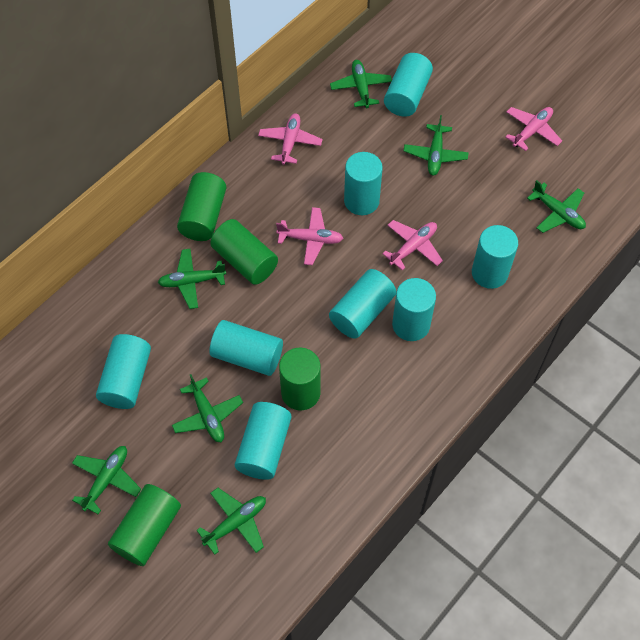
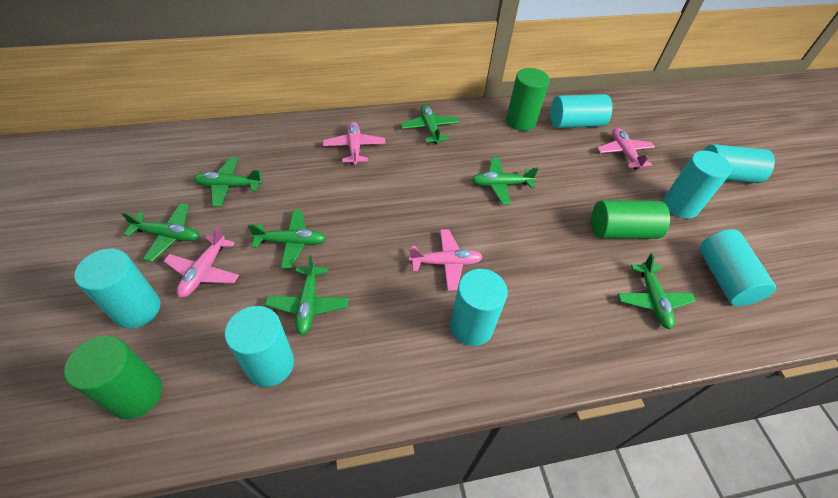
green cylinder: 4 -> 3
turquoise cylinder: 8 -> 7

